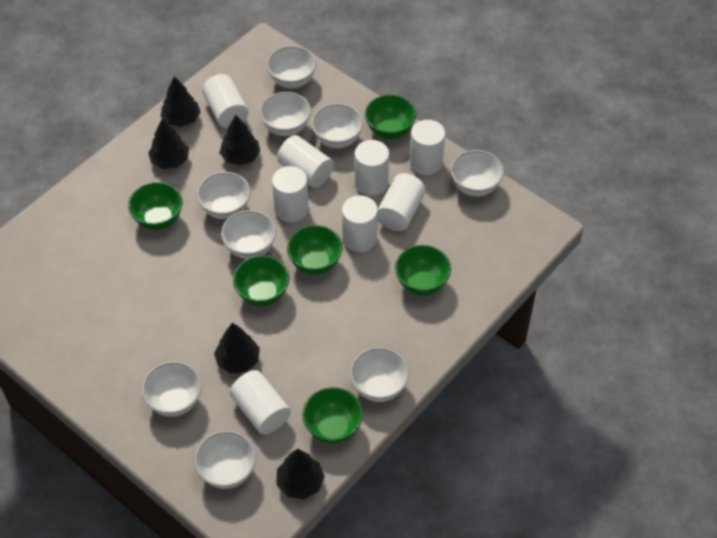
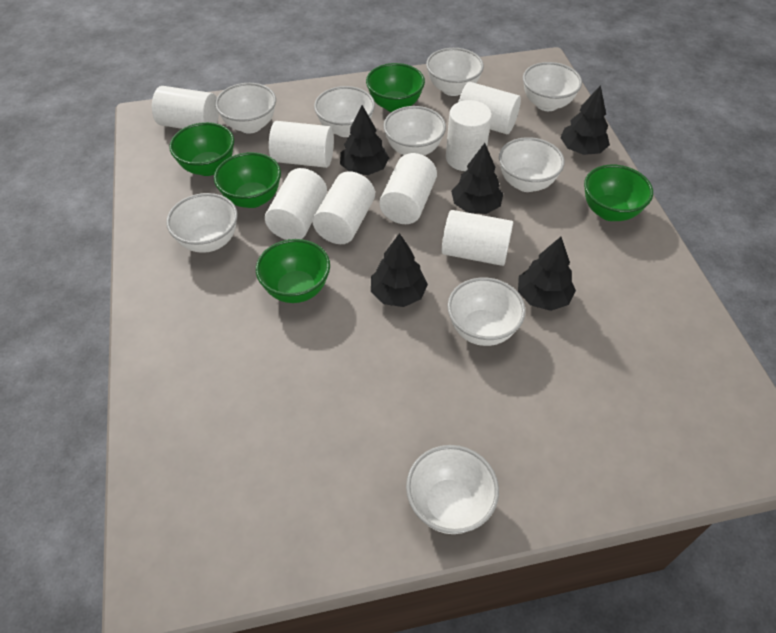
green bowl: 6 -> 5

